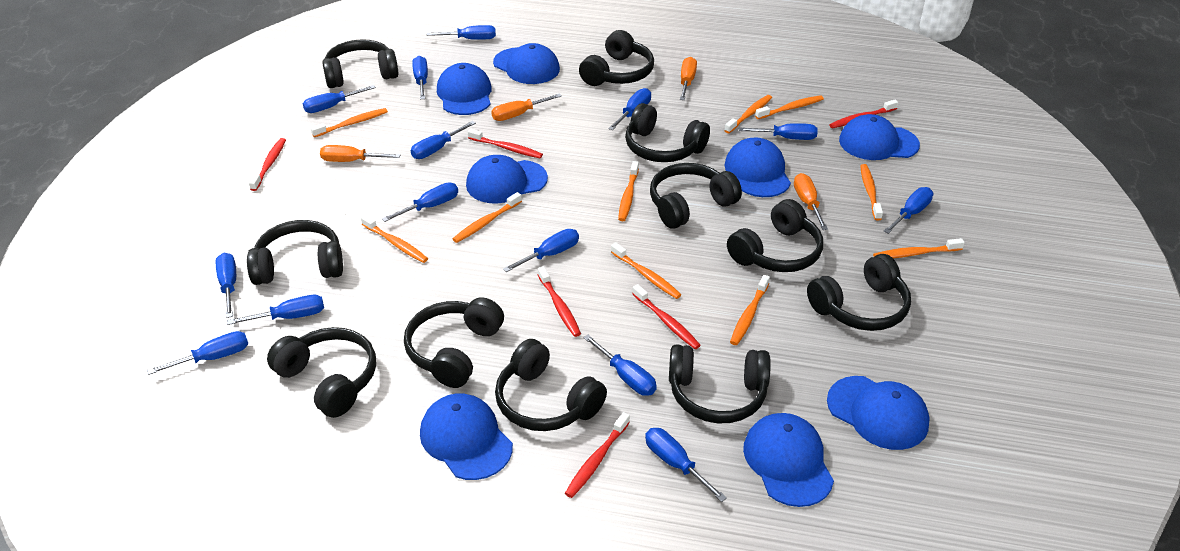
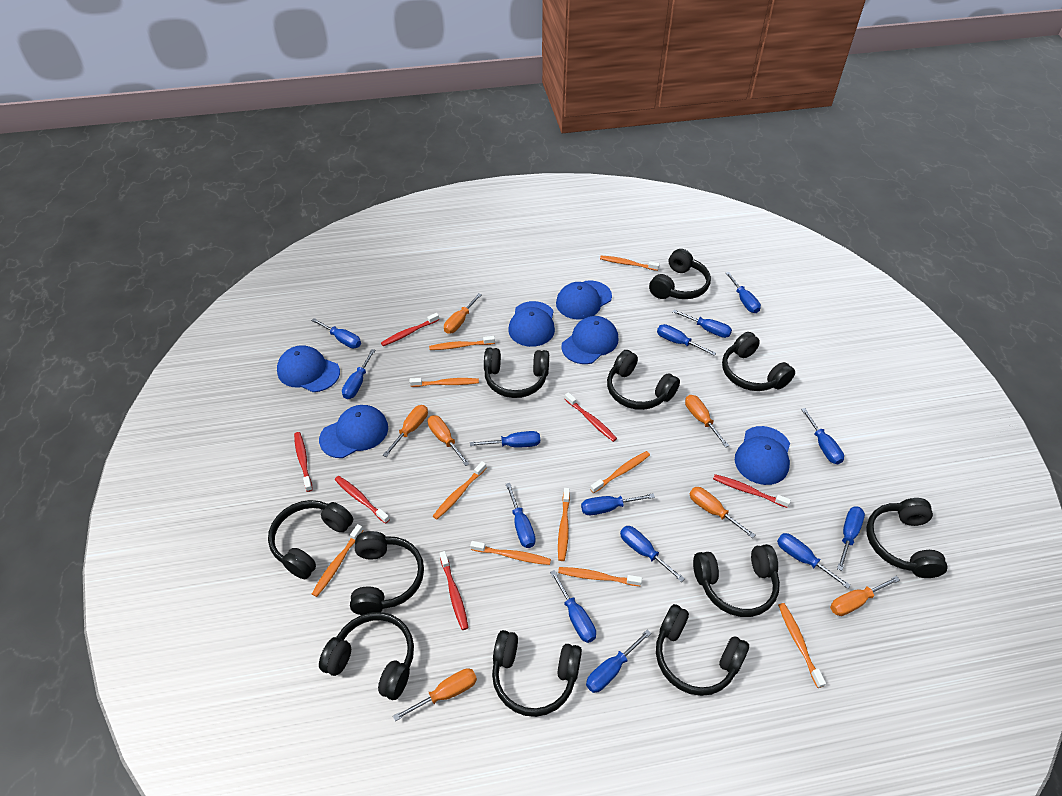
blue cap: 8 -> 6
orange screwdriver: 4 -> 7

